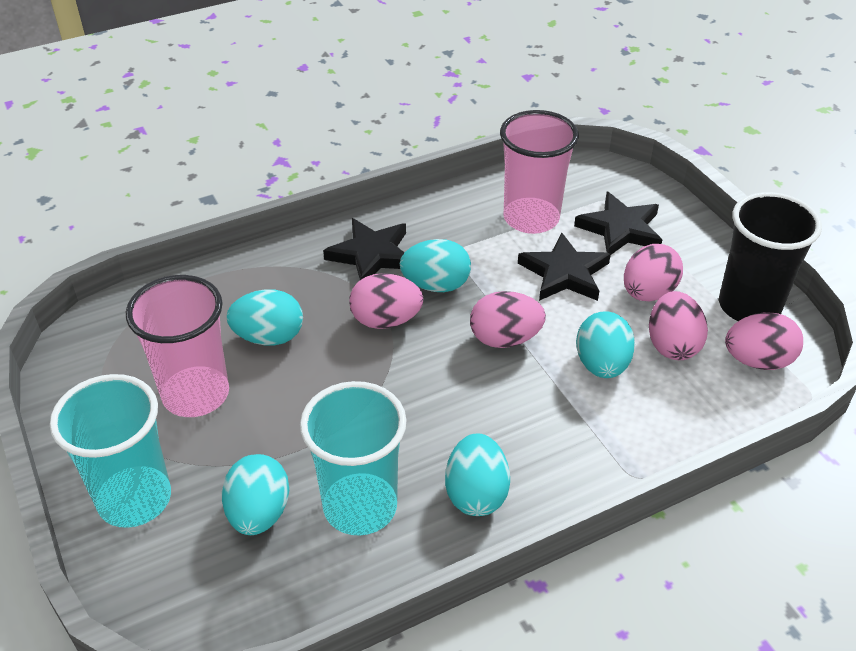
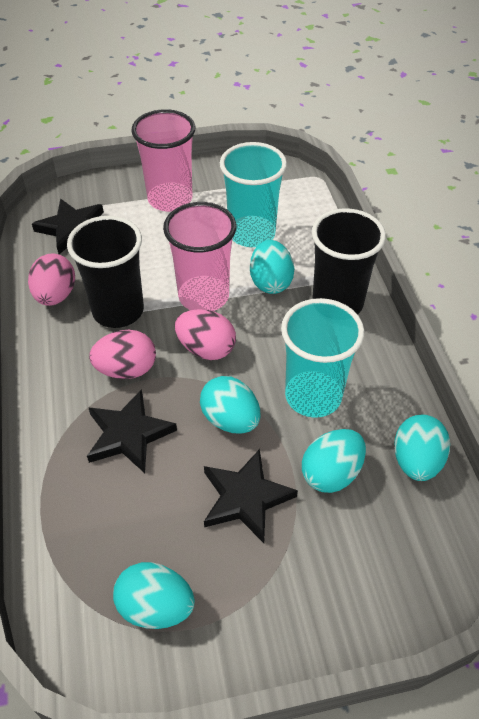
black cup: 1 -> 2
pink egg: 5 -> 3

